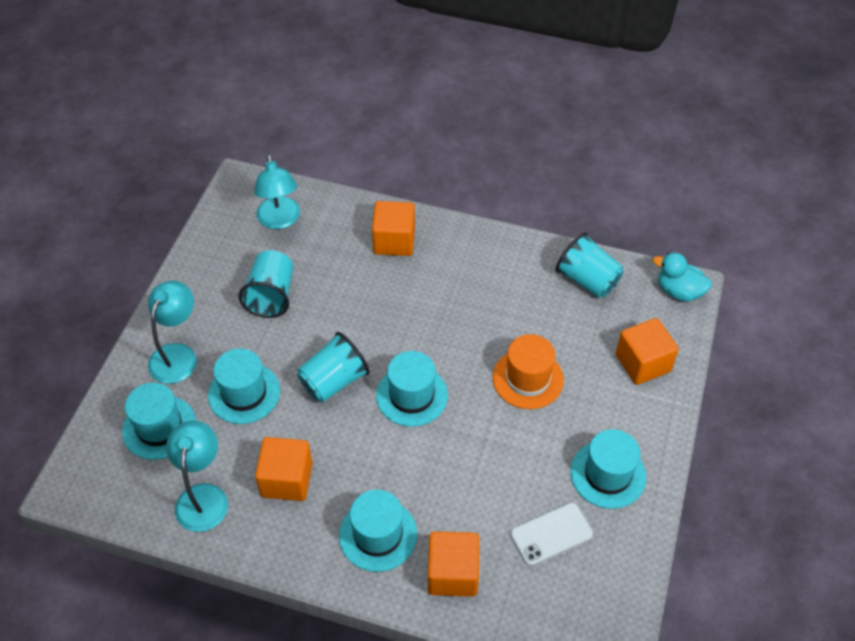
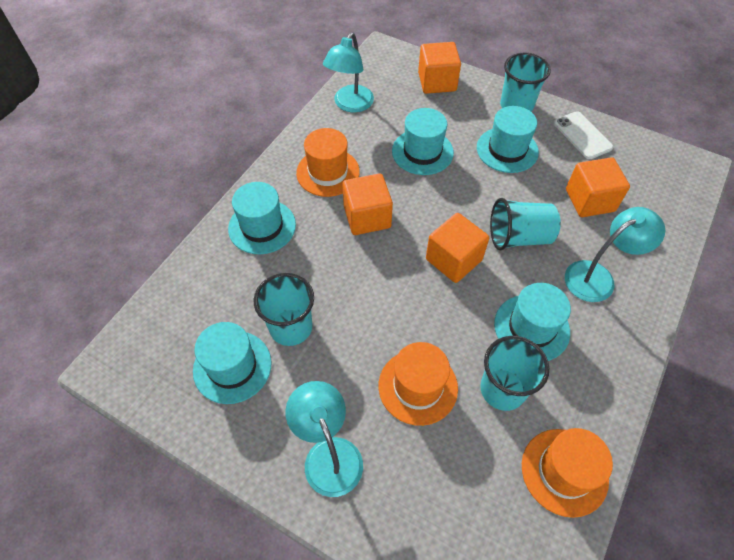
orange hat: 1 -> 3
turquoise cup: 3 -> 4
turquoise duck: 1 -> 0

